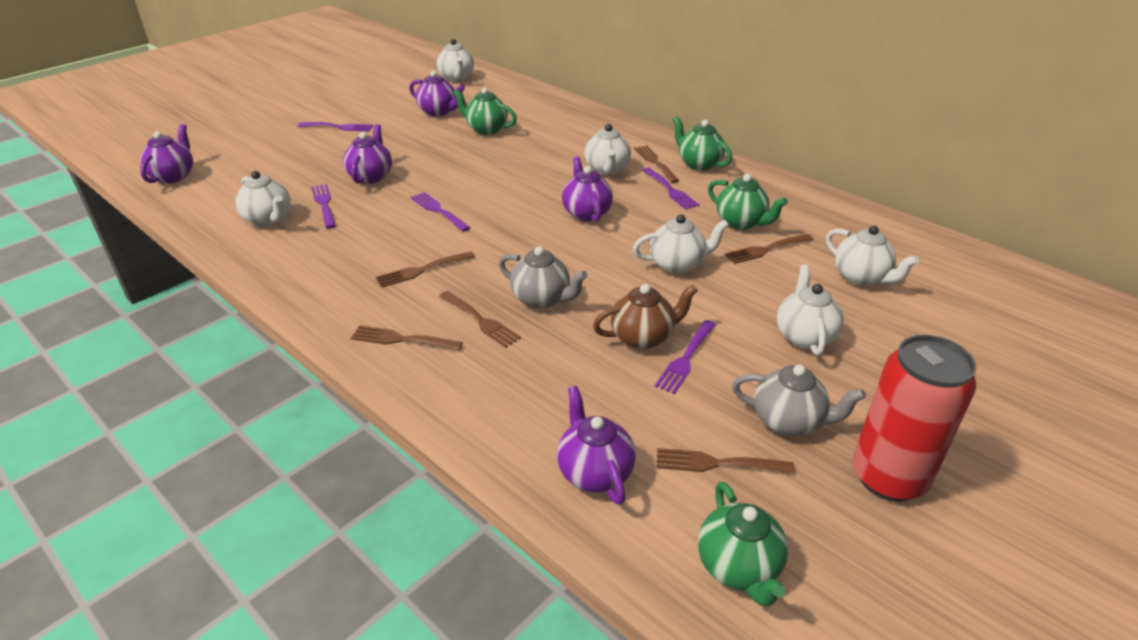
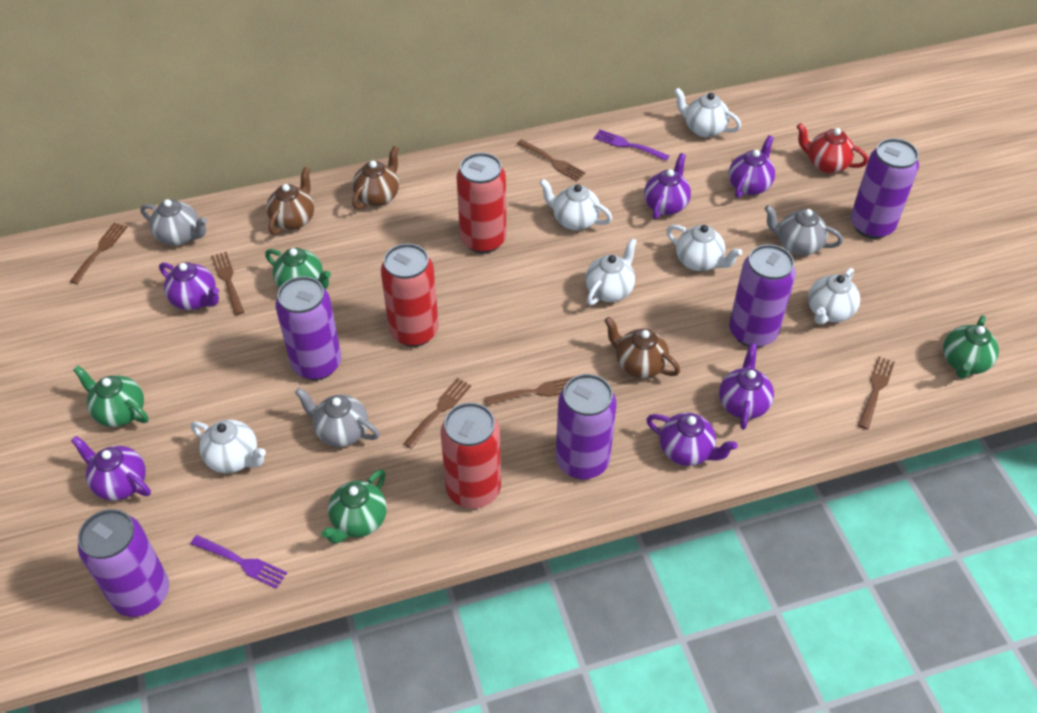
brown teapot: 1 -> 3
grey teapot: 2 -> 3
purple can: 0 -> 5
purple fork: 5 -> 2
purple teapot: 5 -> 6
red can: 1 -> 3
red teapot: 0 -> 1

